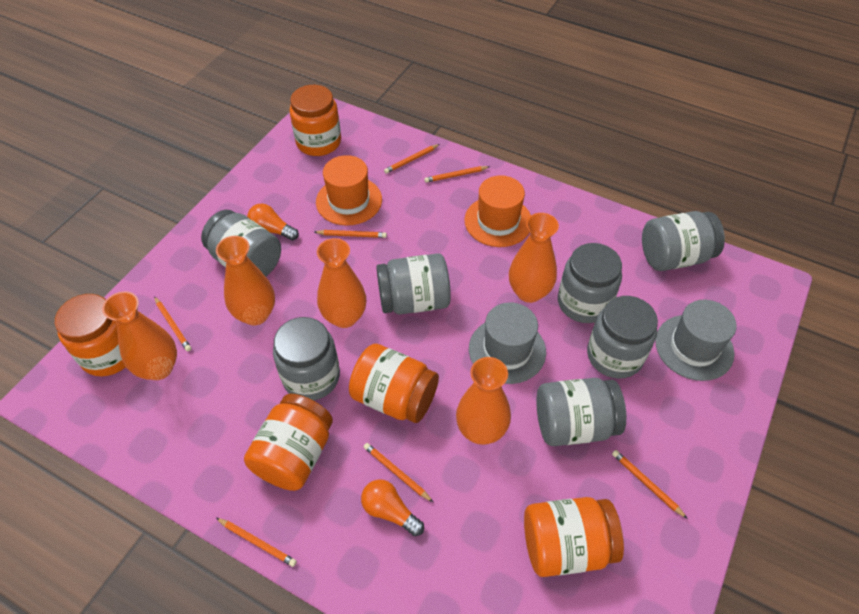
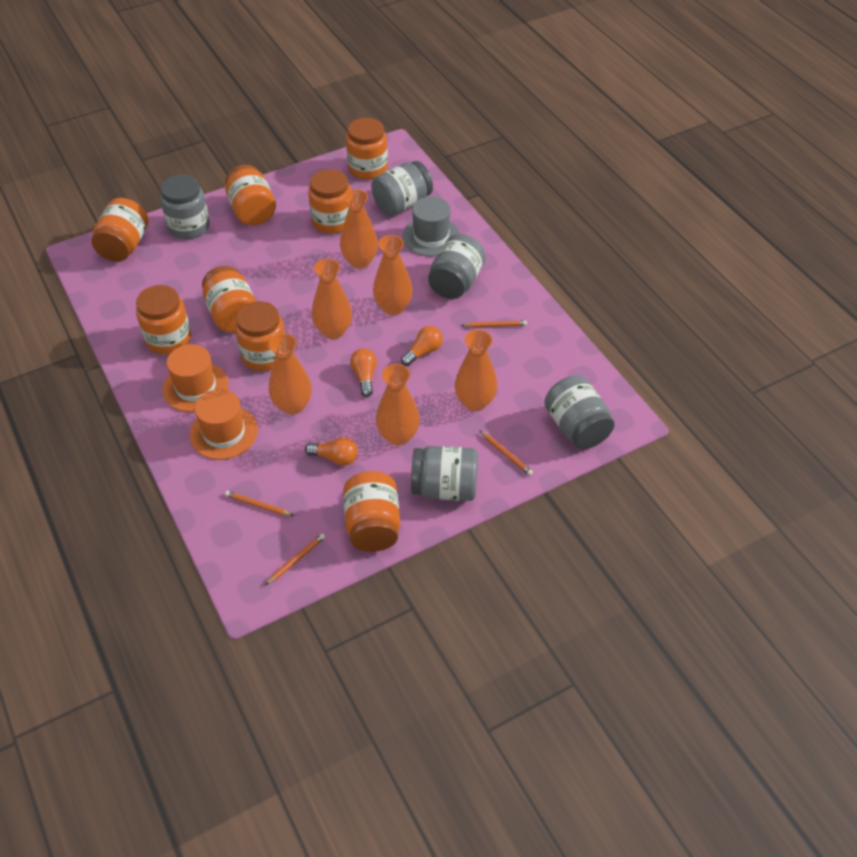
grey hat: 2 -> 1
grey jar: 7 -> 5
orange jar: 5 -> 8
orange light bulb: 2 -> 3
orange pencil: 7 -> 4
orange vase: 5 -> 6

